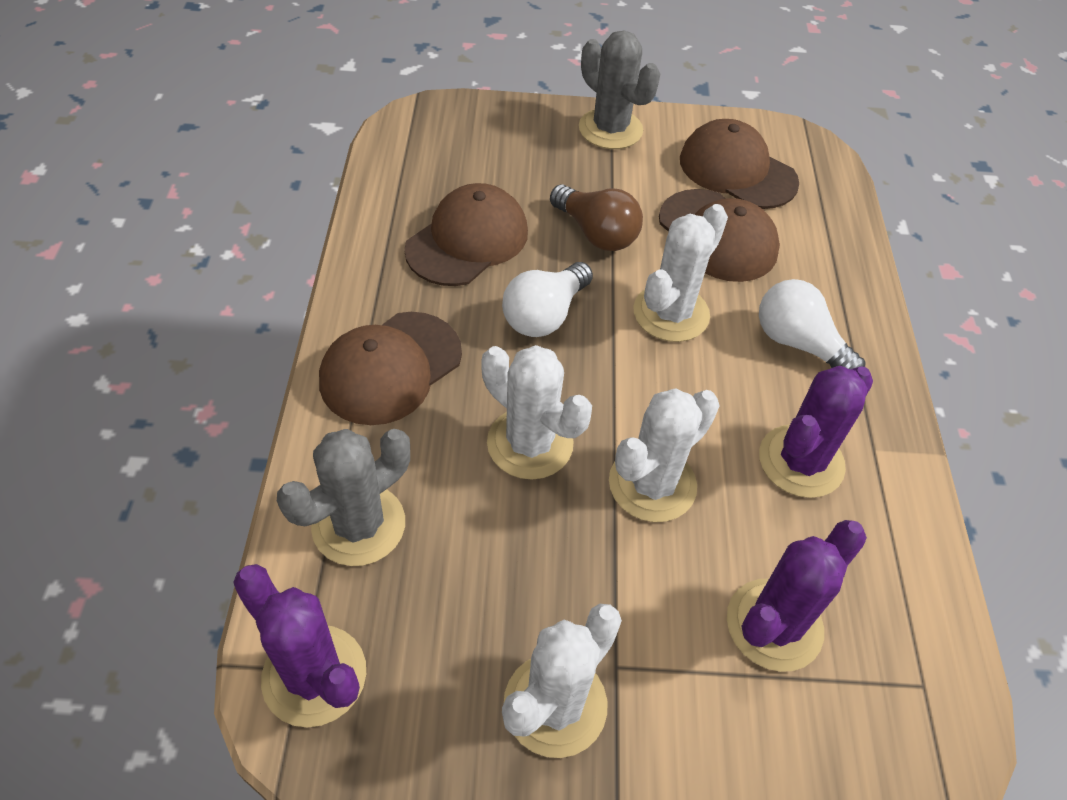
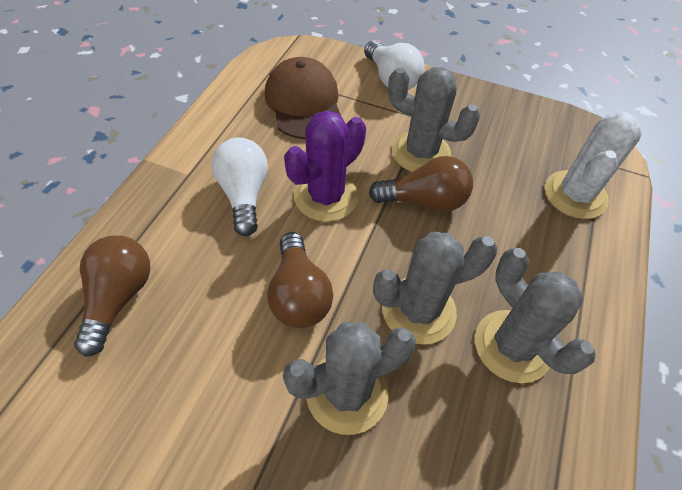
brown cap: 4 -> 1
brown light bulb: 1 -> 3
grey cactus: 2 -> 4
purple cactus: 3 -> 1
white cactus: 4 -> 1

